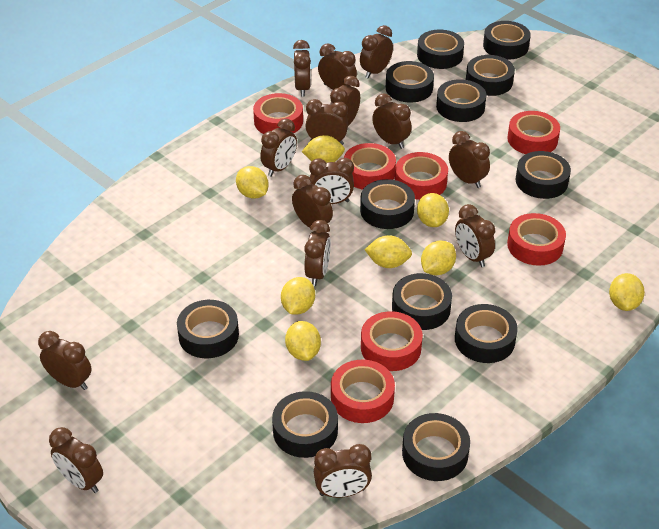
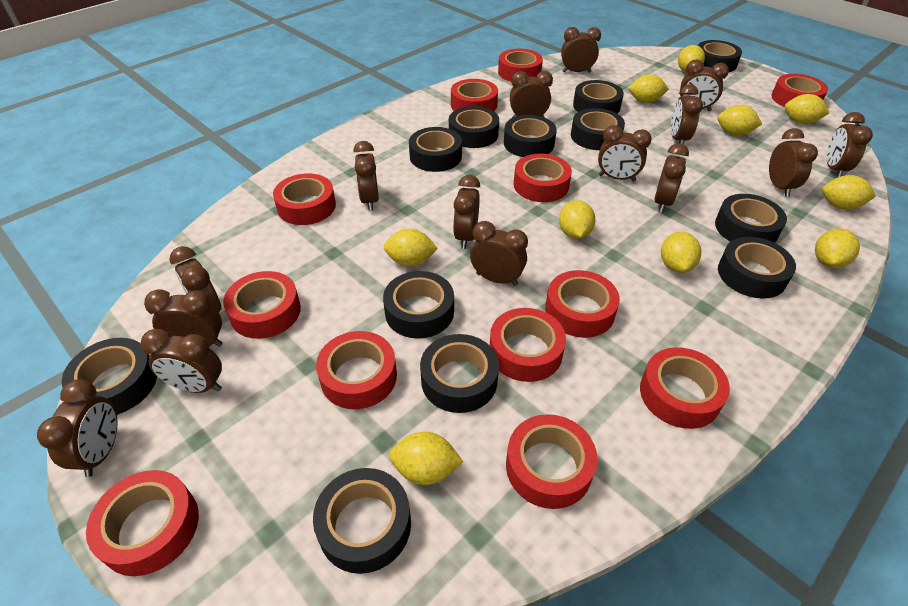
red tape: 7 -> 12
yellow lemon: 8 -> 10

